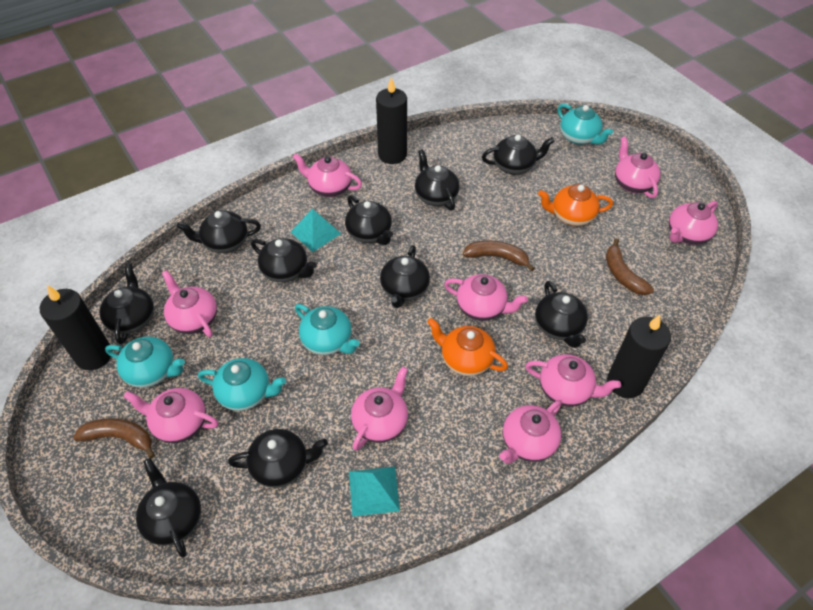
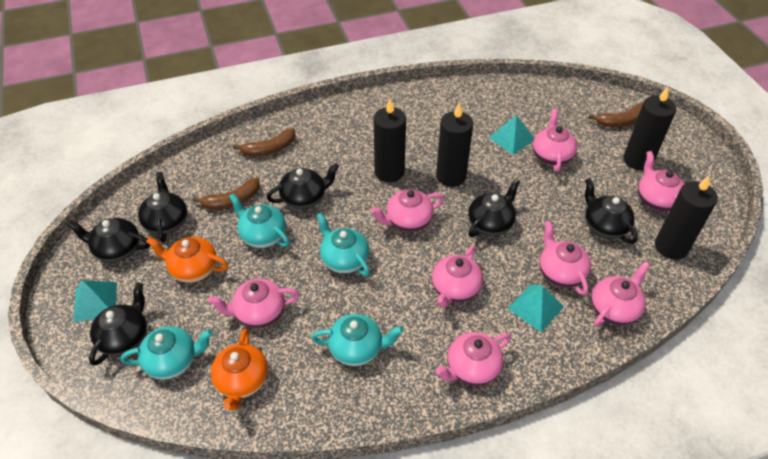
black candle: 3 -> 4
black teapot: 10 -> 6
pink teapot: 9 -> 8
turquoise pyramid: 2 -> 3

